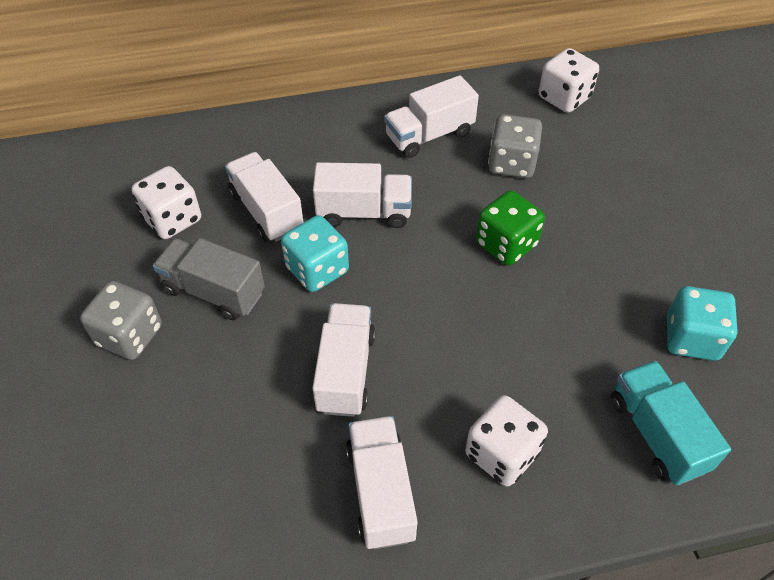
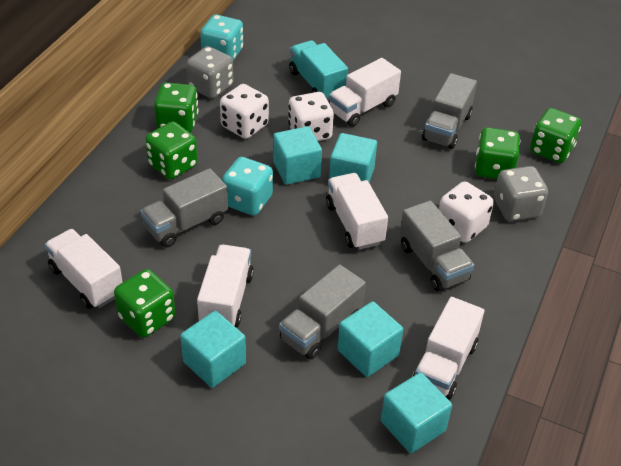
green dice: 1 -> 5
grey truck: 1 -> 4
turquoise cube: 0 -> 5

